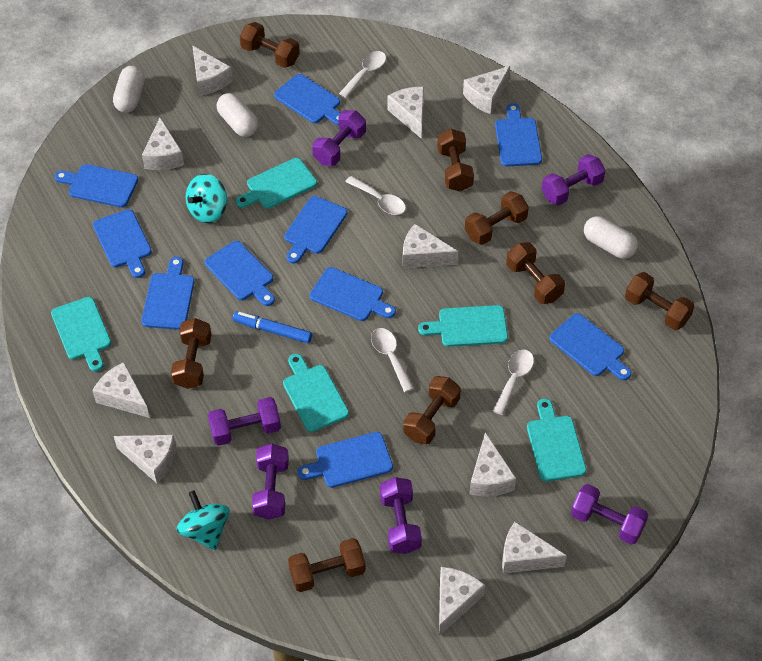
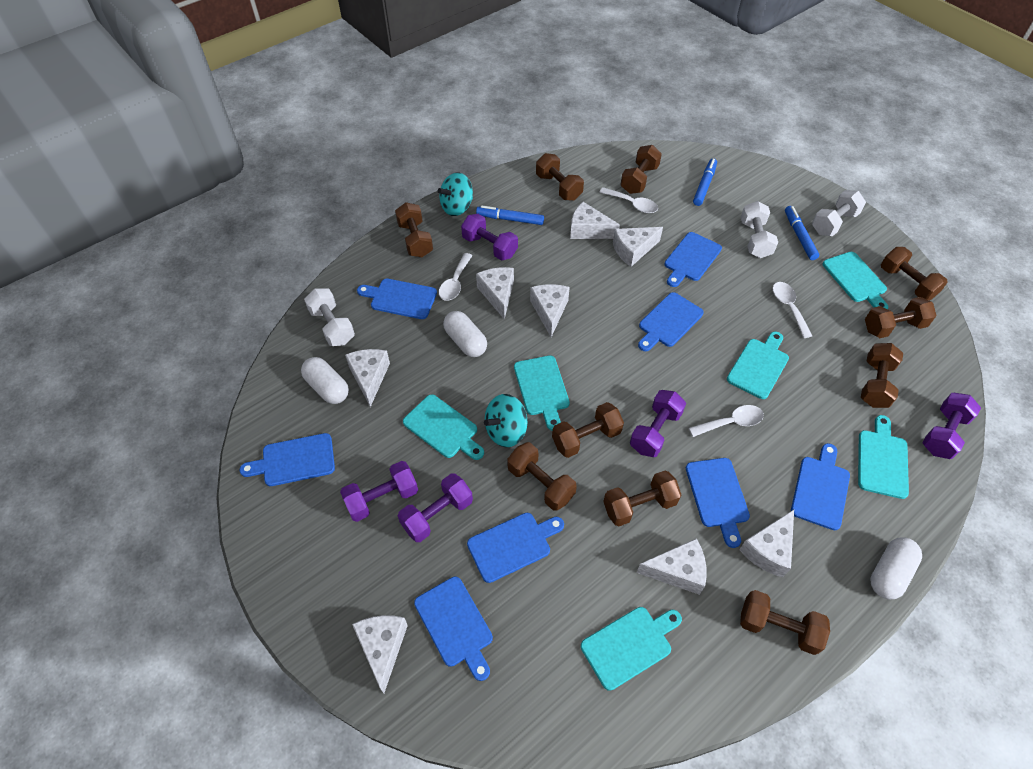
blue cutting board: 10 -> 8
blue marker: 1 -> 3
brown dumbbell: 8 -> 10
purple dumbbell: 6 -> 5
turquoise cutting board: 5 -> 6
white cheese: 10 -> 8
white dumbbell: 0 -> 3

